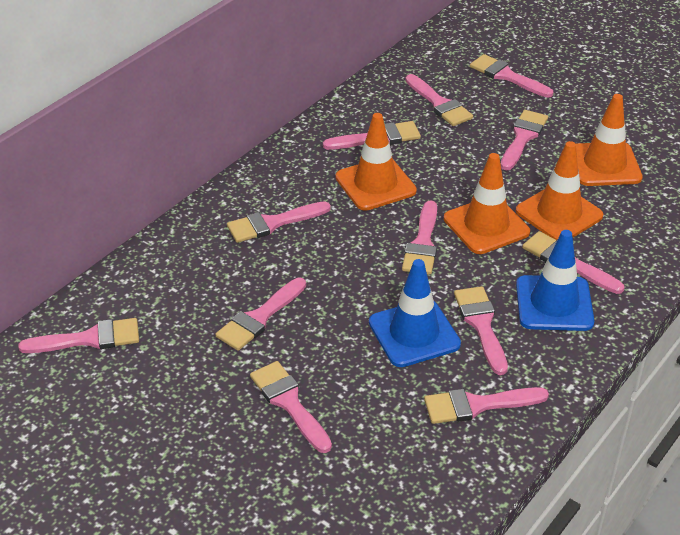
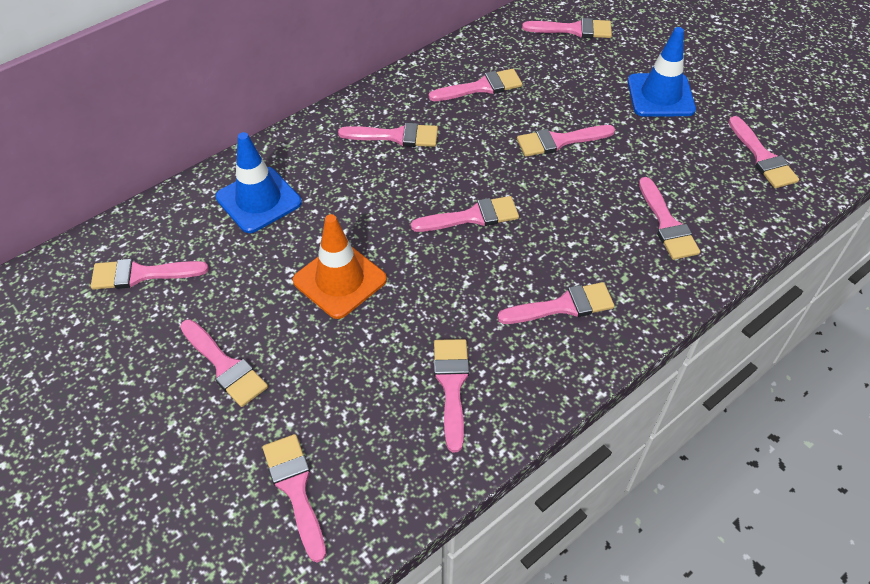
orange traffic cone: 4 -> 1

